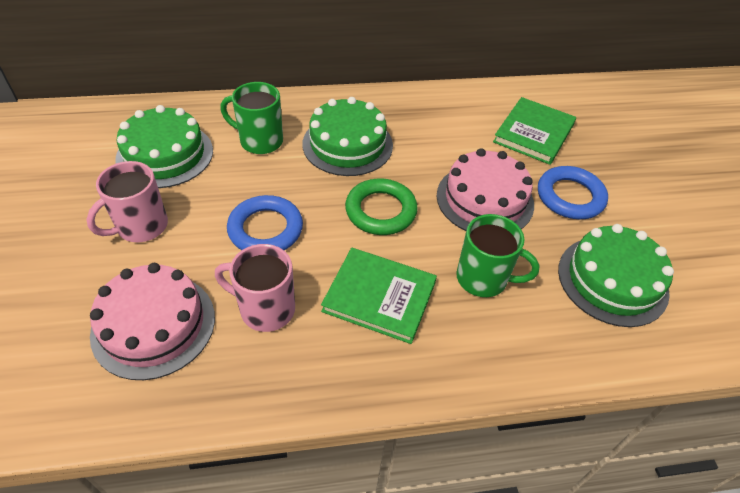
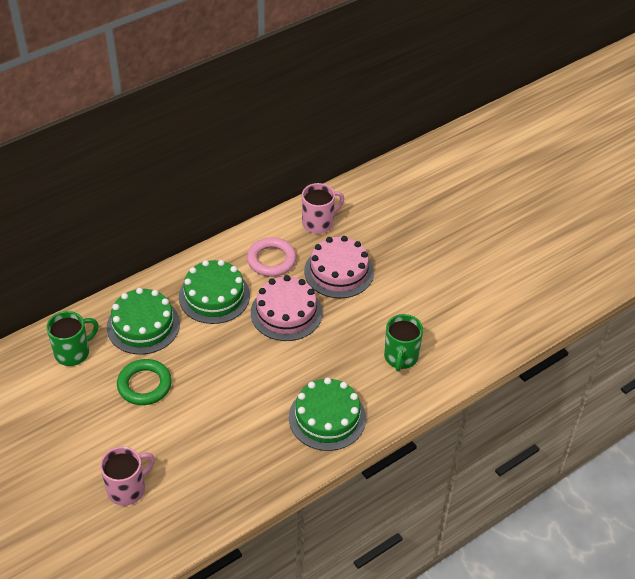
blue ring: 2 -> 0
green book: 2 -> 0
pink ring: 0 -> 1

